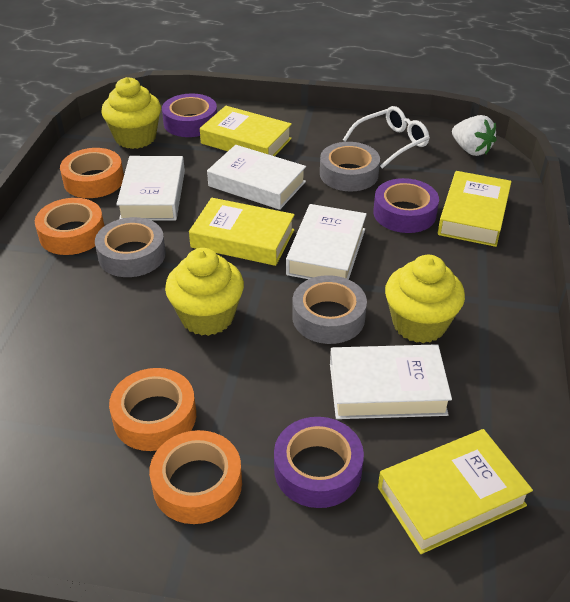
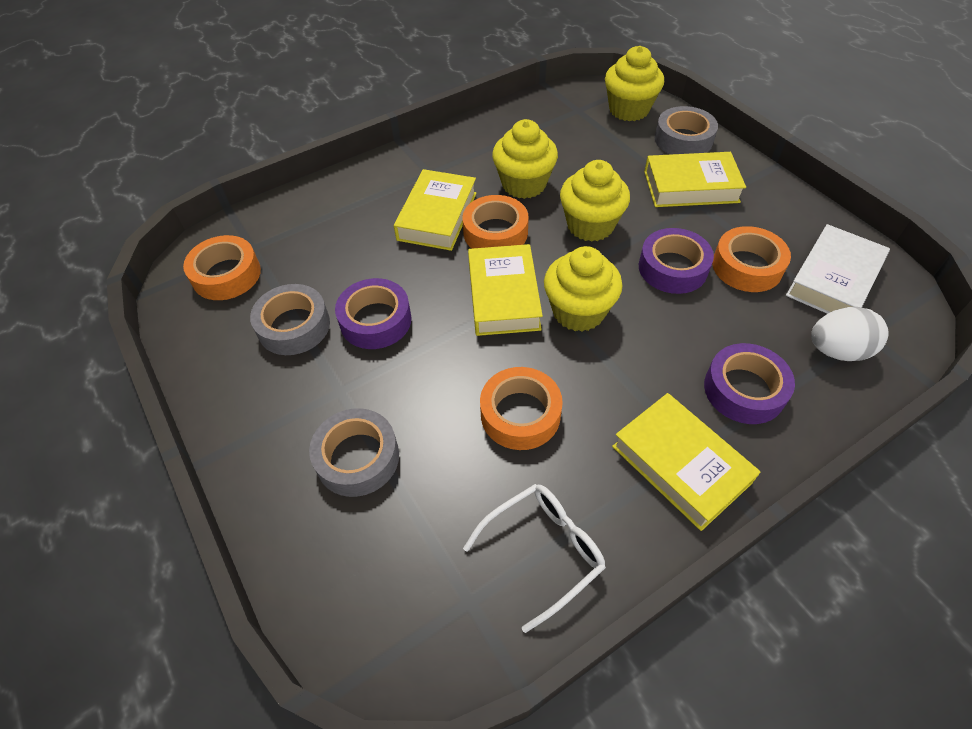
white book: 4 -> 1
white egg: 0 -> 1
white strawberry: 1 -> 0
yellow cupcake: 3 -> 4

